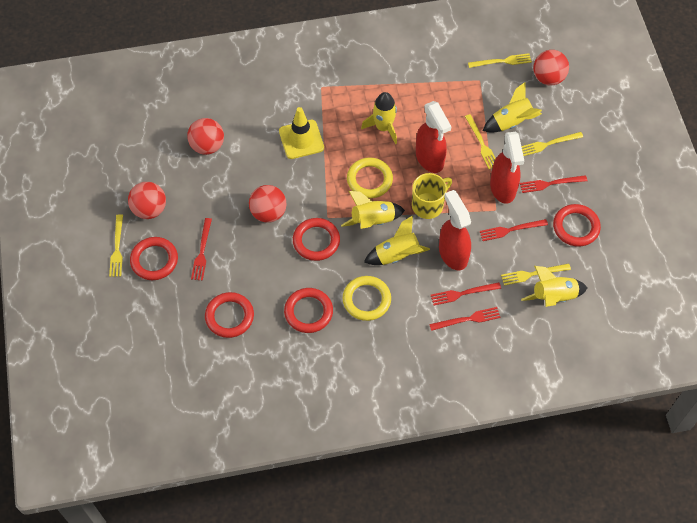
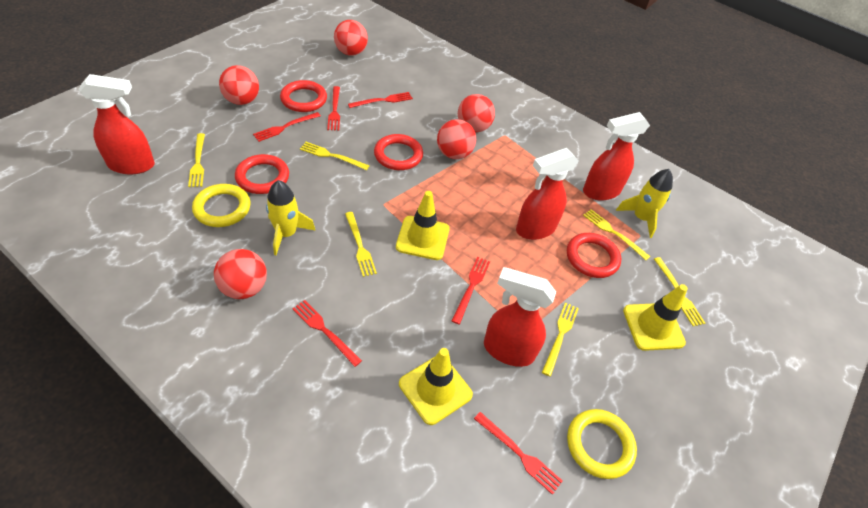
red ball: 4 -> 5
red fork: 5 -> 6
red ring: 5 -> 4
red spray bottle: 3 -> 4
yellow fork: 5 -> 6
yellow mug: 1 -> 0
yellow rocket: 5 -> 2
yellow traffic cone: 1 -> 3

